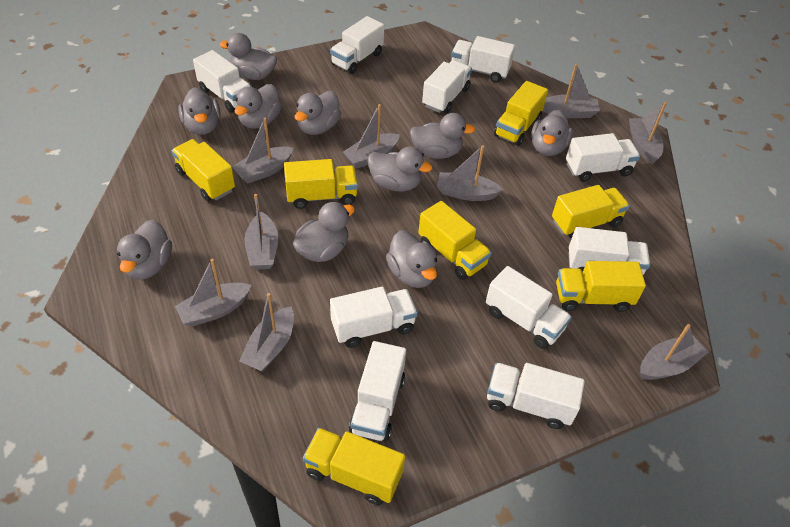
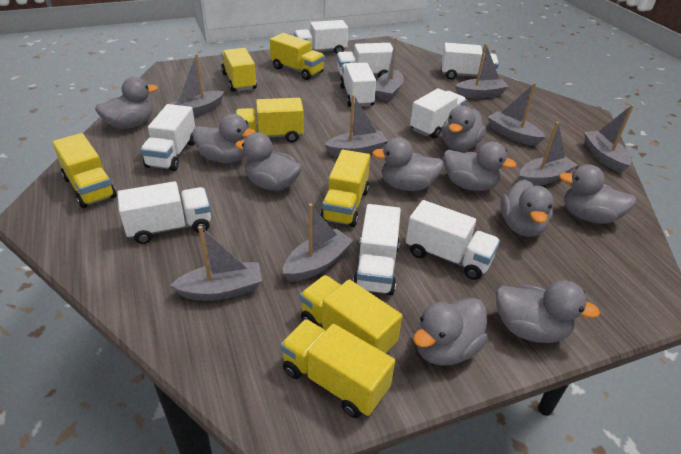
white truck: 10 -> 9

